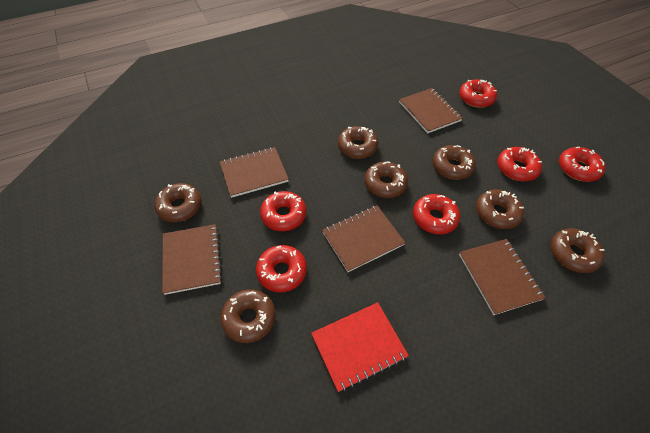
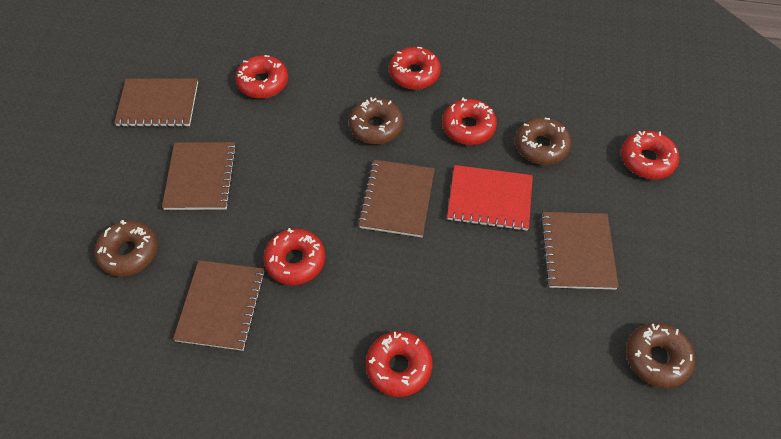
brown donut: 7 -> 4

